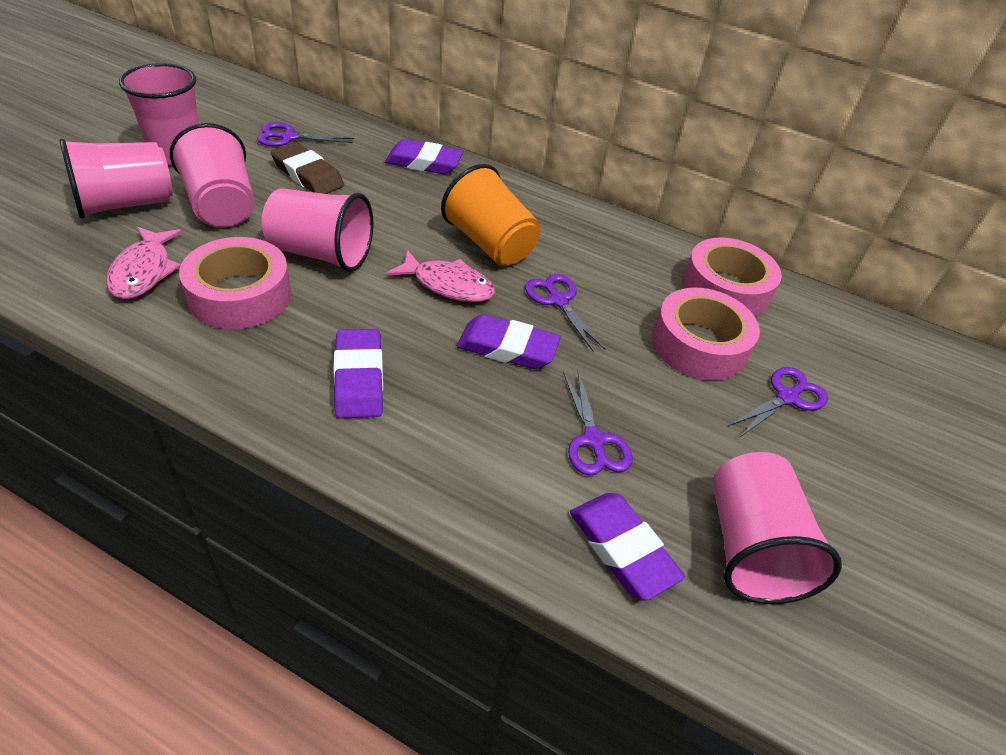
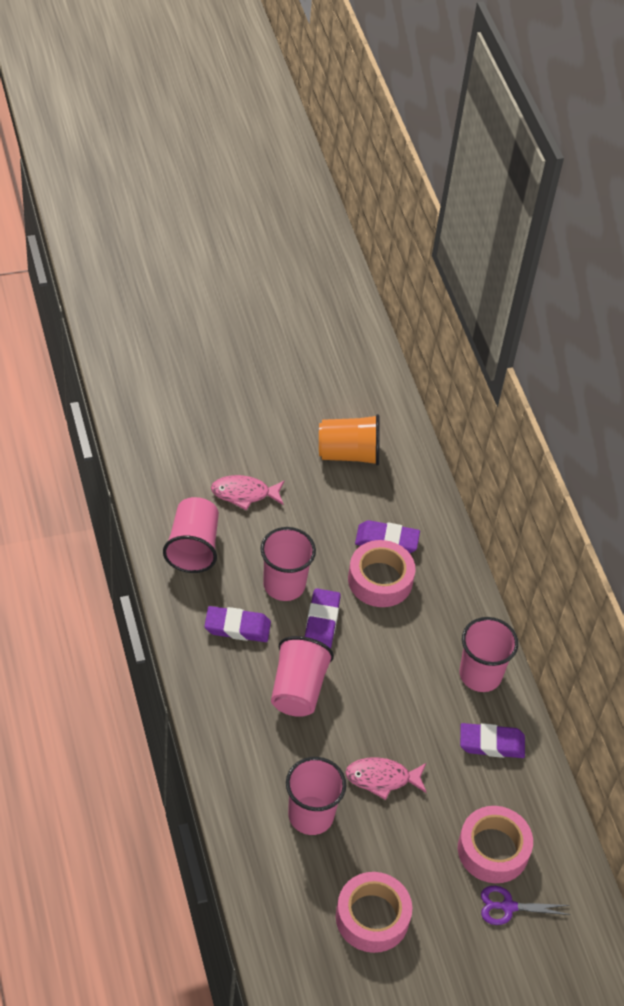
brown eraser: 1 -> 0
purple scissors: 4 -> 1

